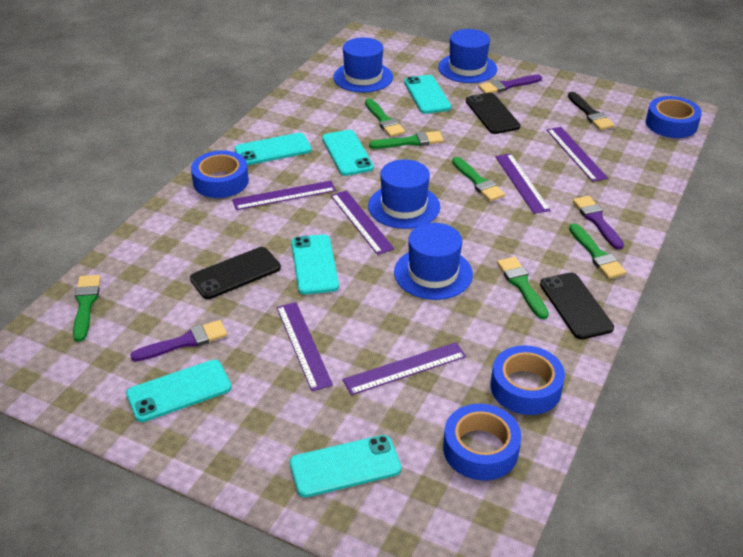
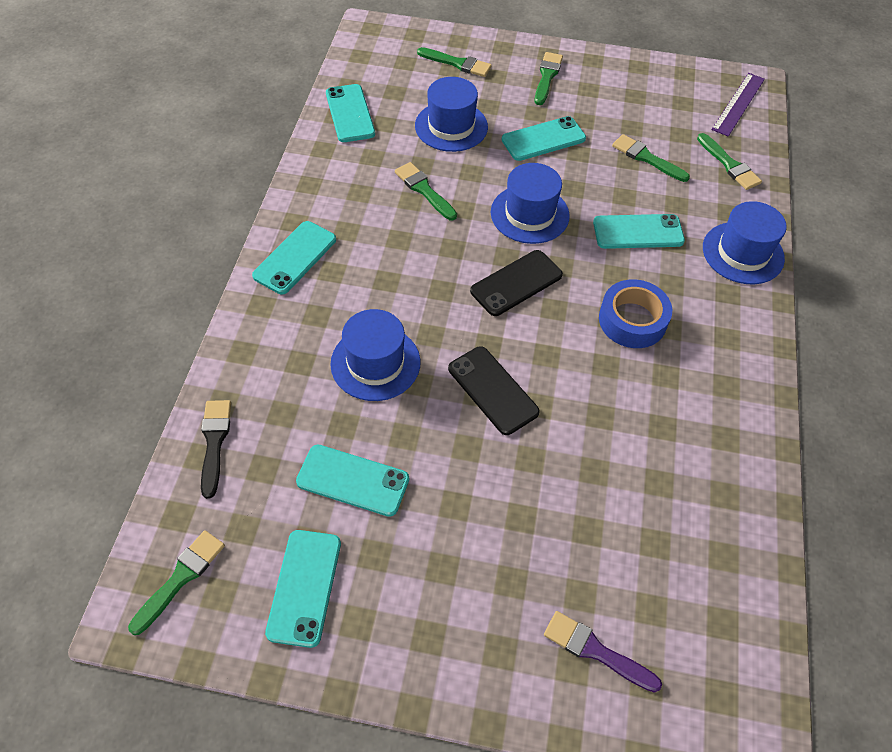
black phone: 3 -> 2
blue tape: 4 -> 1
purple brush: 3 -> 1
purple ruler: 6 -> 1

